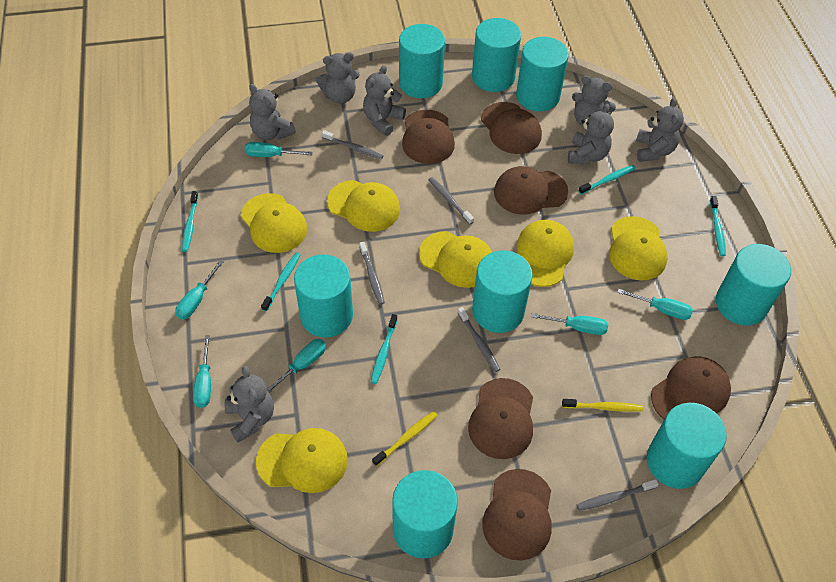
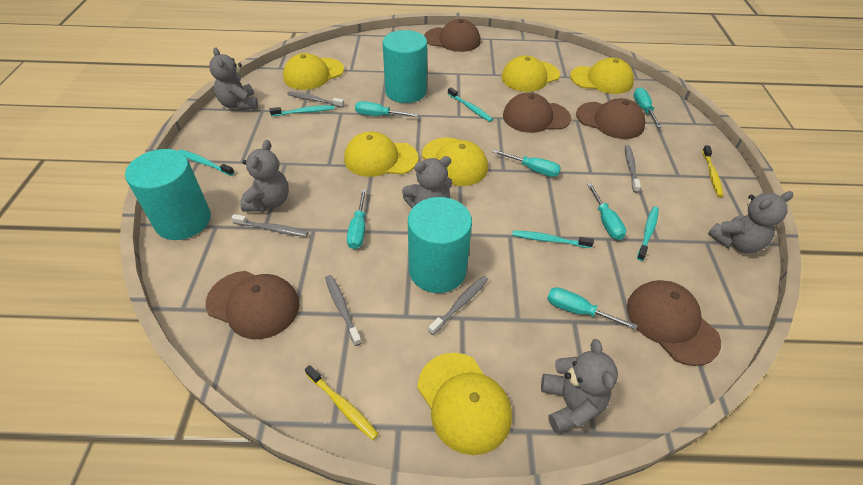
brown cap: 6 -> 5
grey teddy bear: 7 -> 5
turquoise cylinder: 8 -> 3

